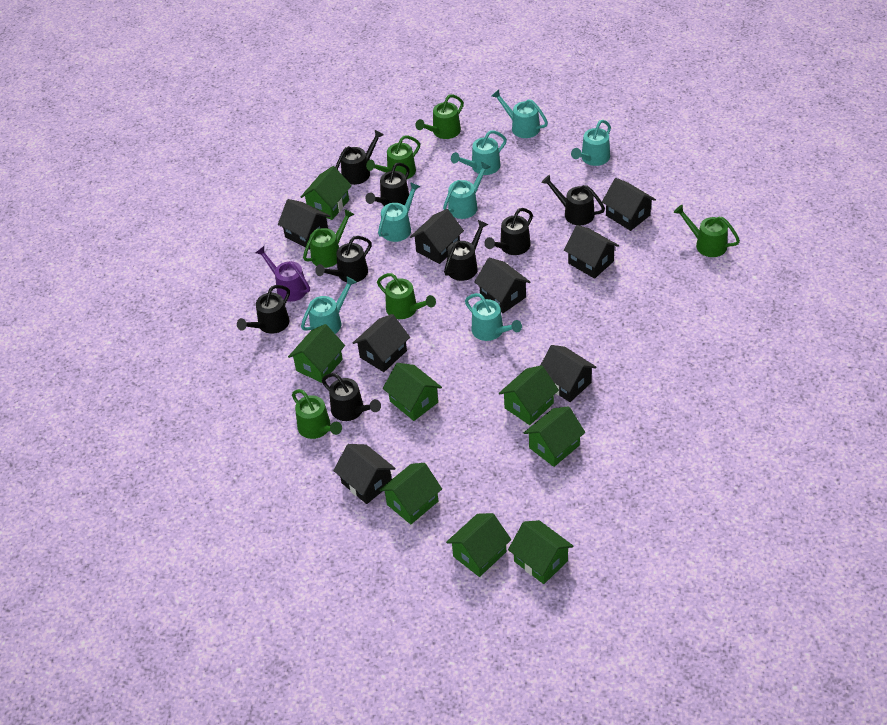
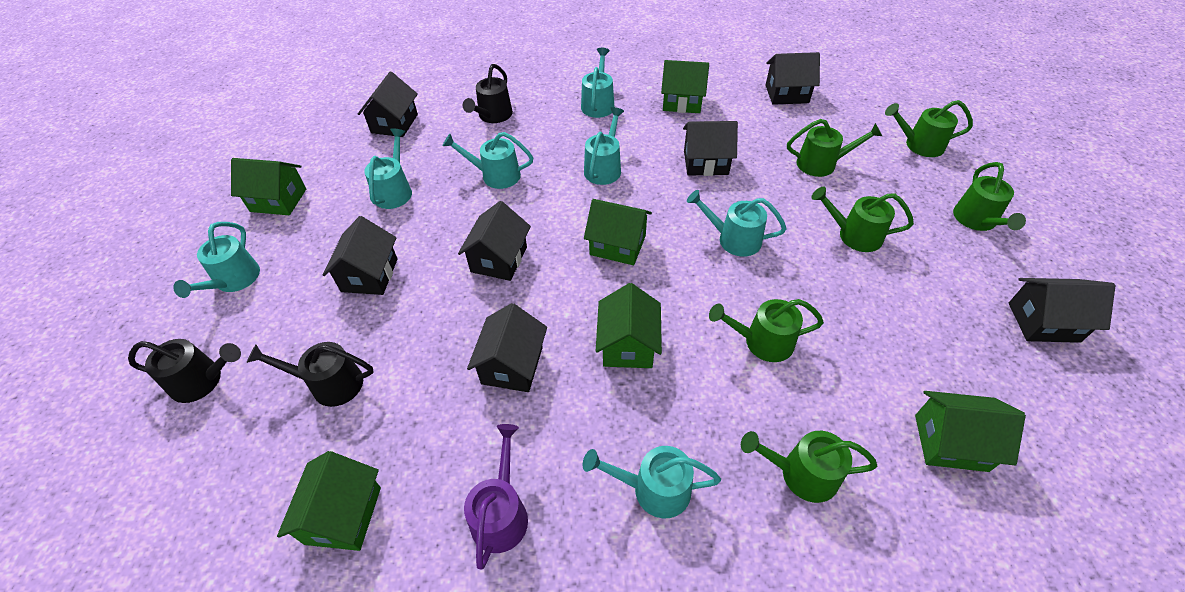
black house: 8 -> 7
black watering can: 8 -> 3
green house: 8 -> 6

